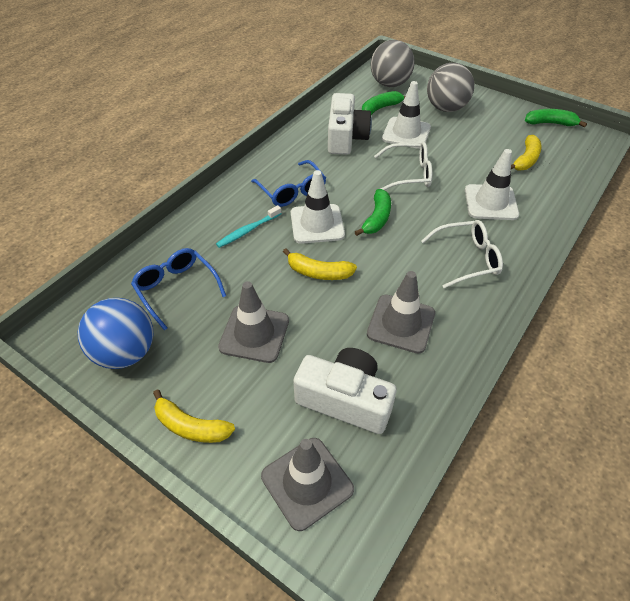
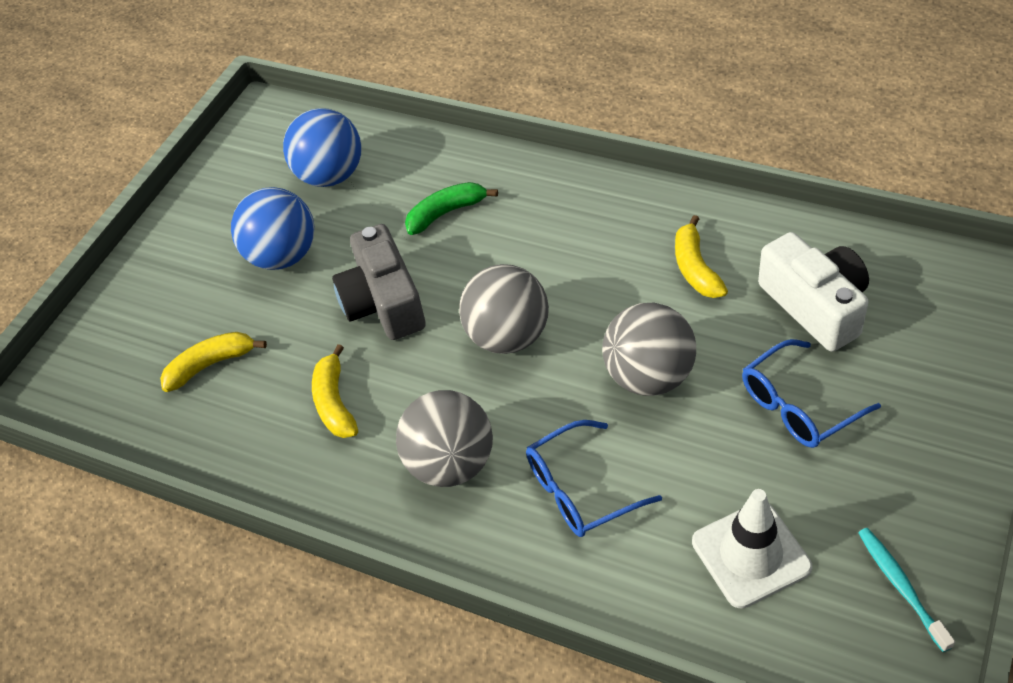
blue ball: 1 -> 2
green banana: 3 -> 1
grey ball: 2 -> 3
grey camera: 0 -> 1
grey traffic cone: 3 -> 0
white camera: 2 -> 1
white glasses: 2 -> 0
white traffic cone: 3 -> 1

